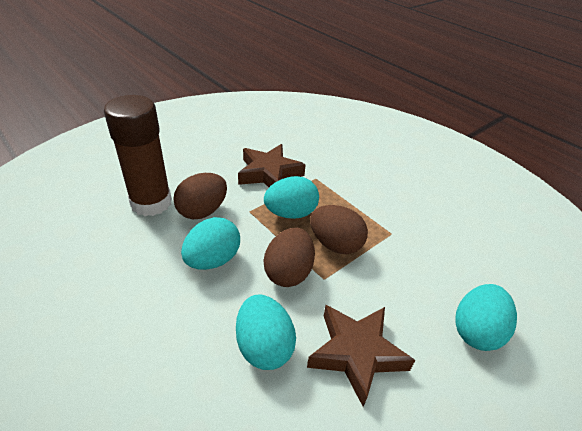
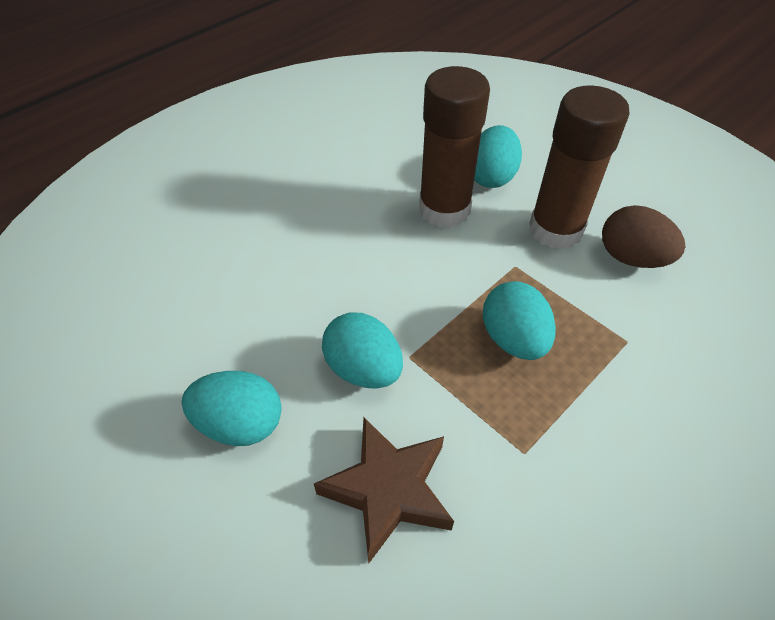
brown egg: 3 -> 1
brown glue stick: 1 -> 2
brown star: 2 -> 1

